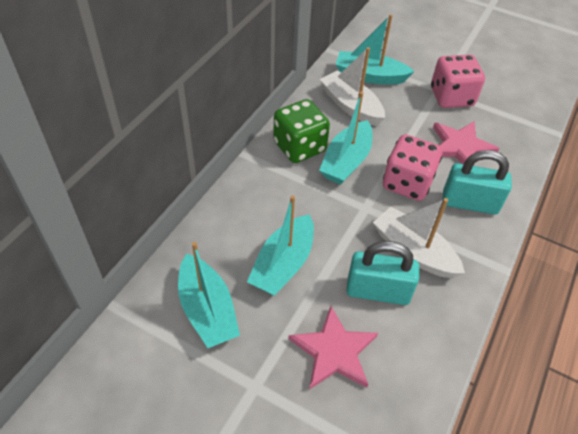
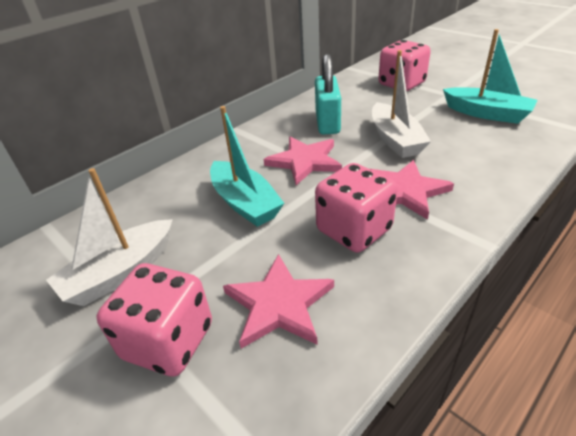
green dice: 1 -> 0
pink dice: 2 -> 3
pink star: 2 -> 3
turquoise boat: 4 -> 2
turquoise padlock: 2 -> 1

